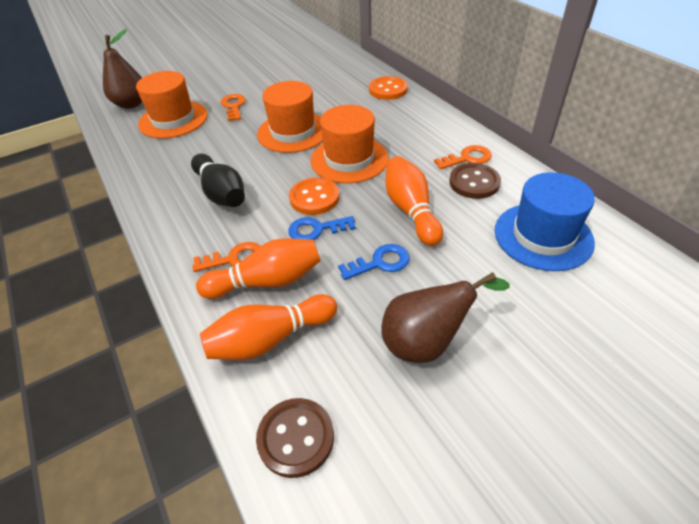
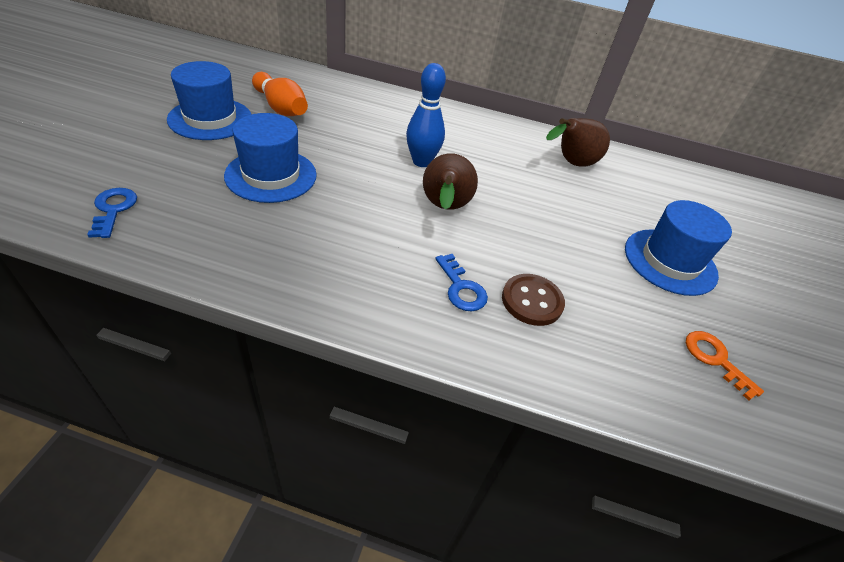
black bowling pin: 1 -> 0
blue bowling pin: 0 -> 1
blue hat: 1 -> 3
brown button: 2 -> 1
orange bowling pin: 3 -> 1
orange button: 2 -> 0
orange hat: 3 -> 0
orange key: 3 -> 1

